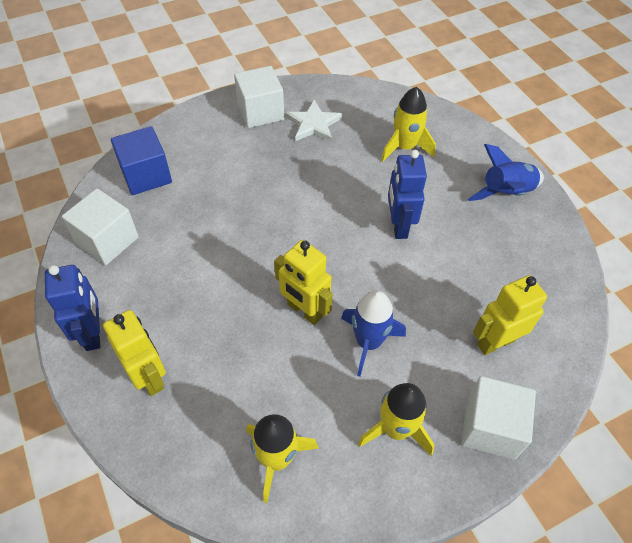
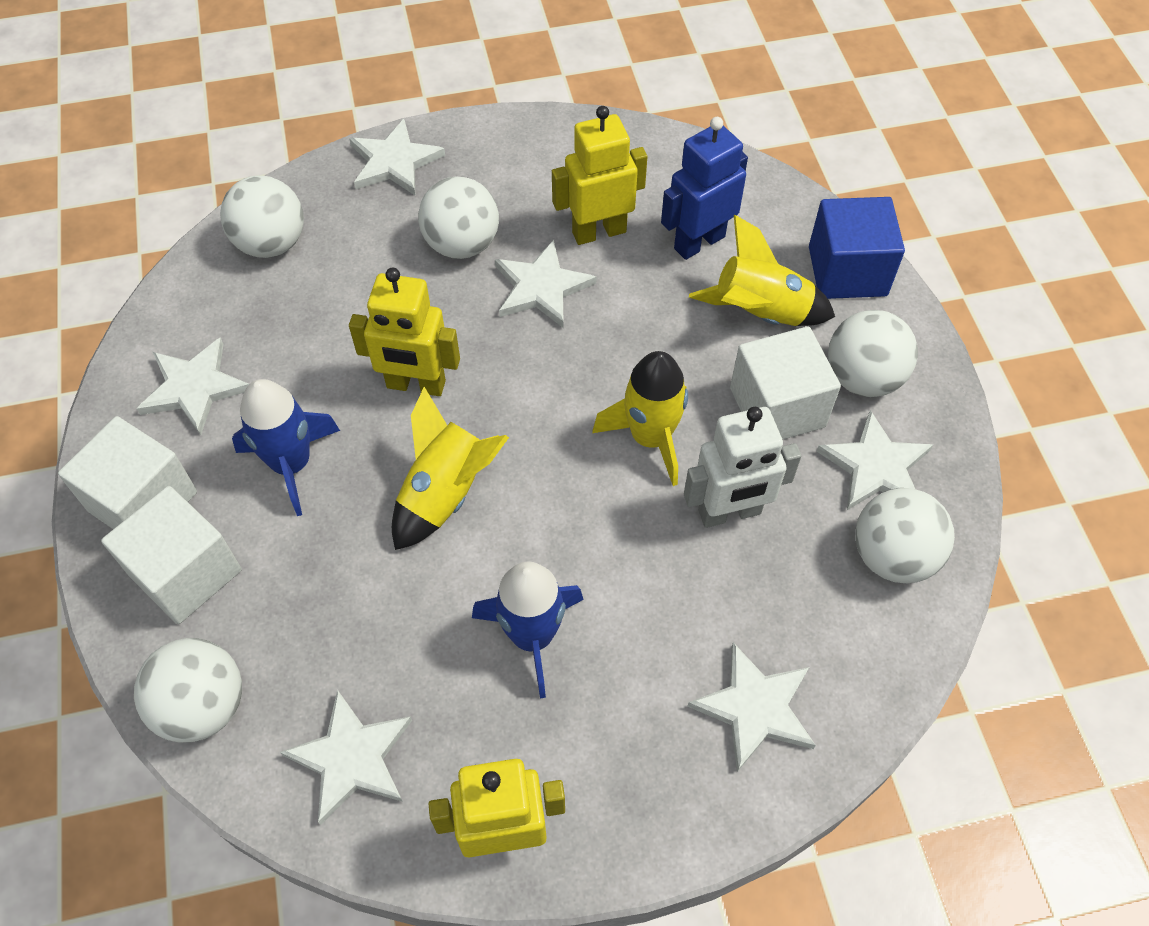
blue robot: 2 -> 1
white ball: 0 -> 5
white robot: 0 -> 1
white star: 1 -> 6

